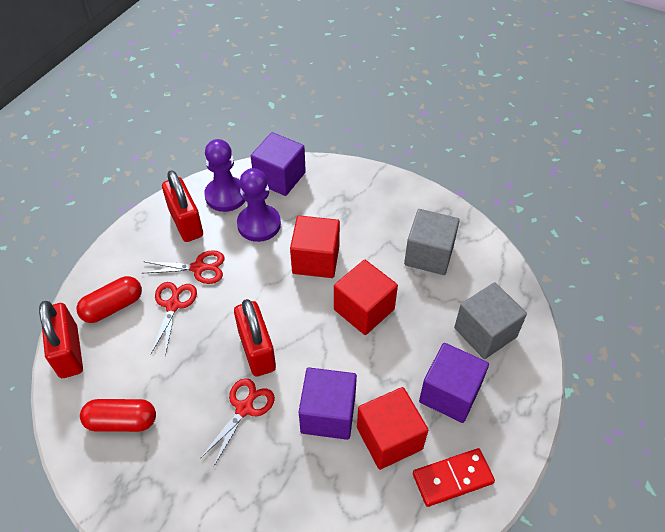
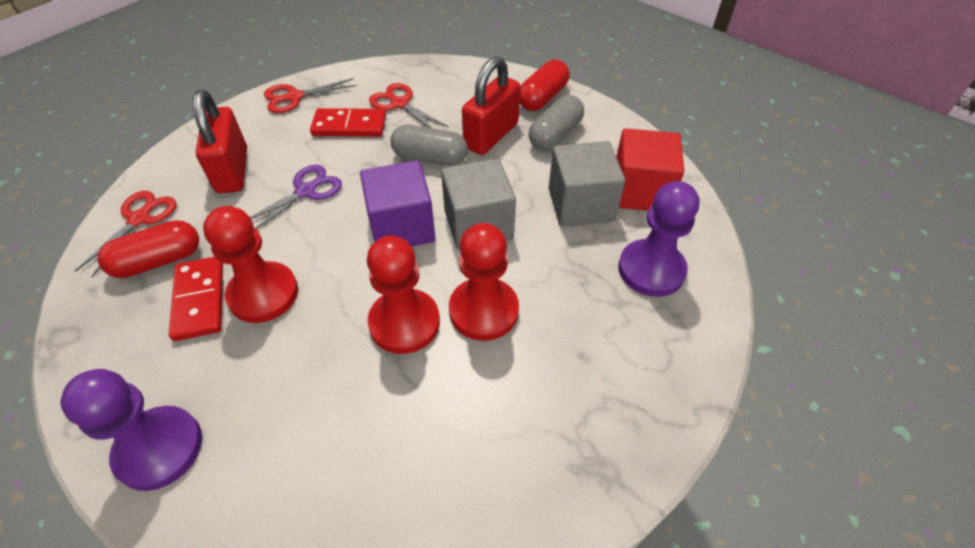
grey capsule: 0 -> 2
purple cube: 3 -> 1
purple scissors: 0 -> 1
red cube: 3 -> 1
red domino: 1 -> 2
red padlock: 3 -> 2
red pawn: 0 -> 3

